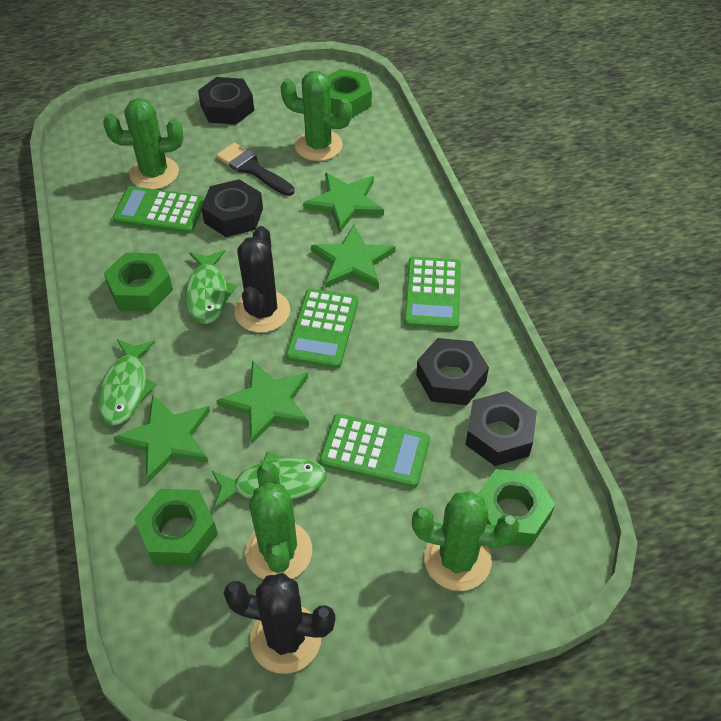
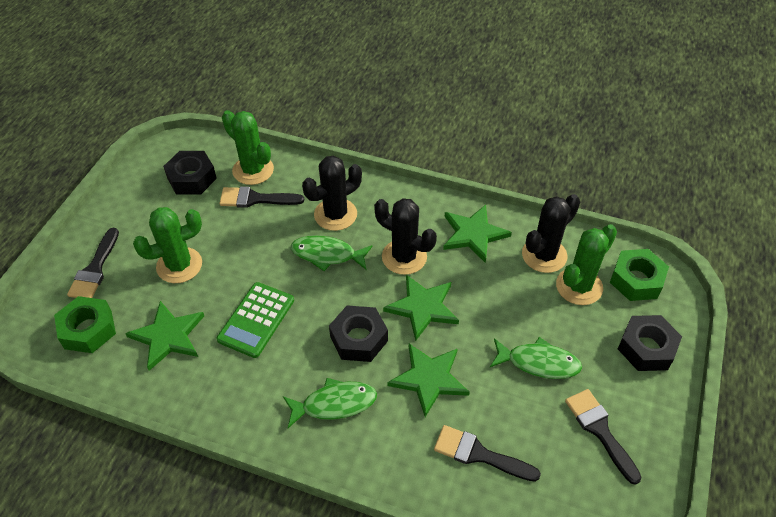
black brush: 1 -> 4
black cactus: 2 -> 3
black nut: 4 -> 3
green cactus: 4 -> 3
green calculator: 4 -> 1
green nut: 4 -> 2

